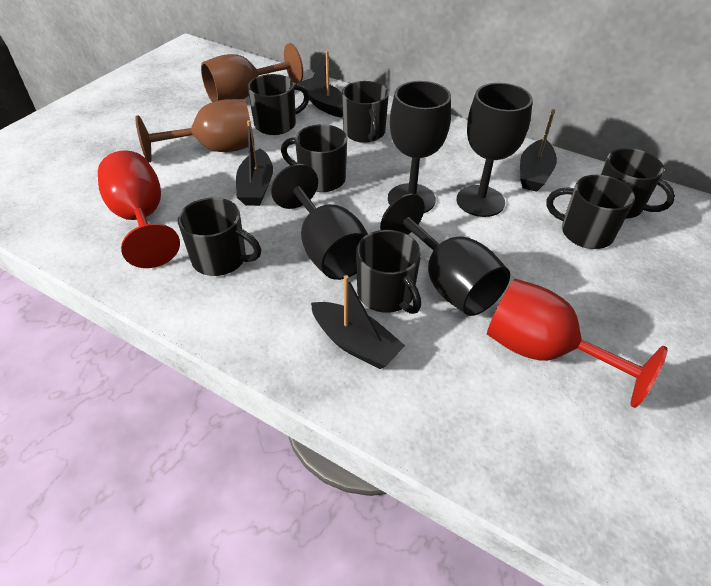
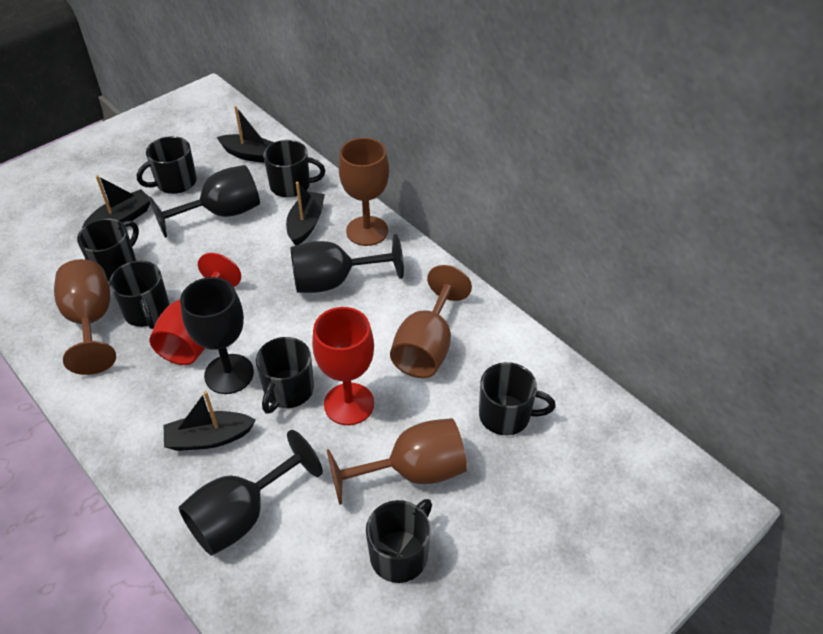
brown goblet: 2 -> 4

